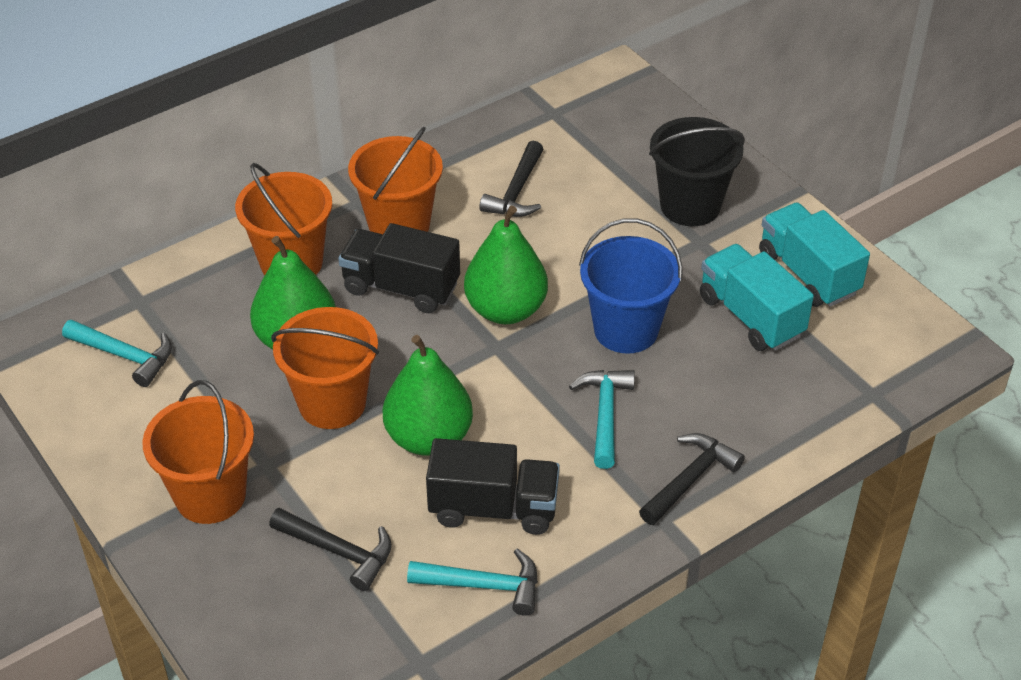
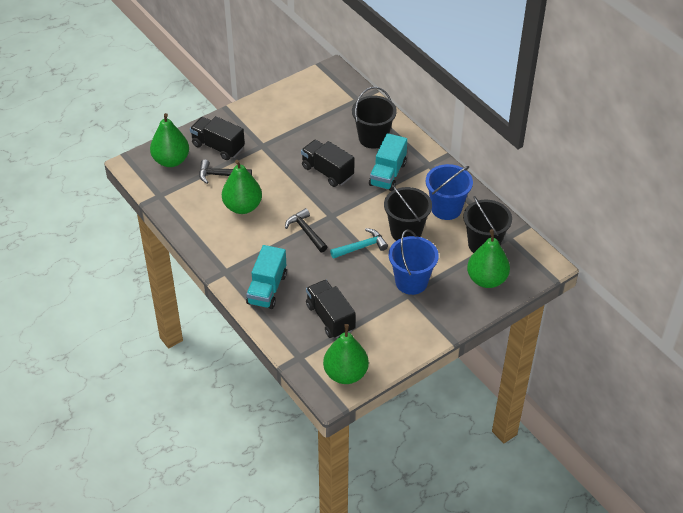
black bucket: 1 -> 3
black hammer: 3 -> 2
black truck: 2 -> 3
blue bucket: 1 -> 2
green pear: 3 -> 4
orange bucket: 4 -> 0
turquoise hammer: 3 -> 1

